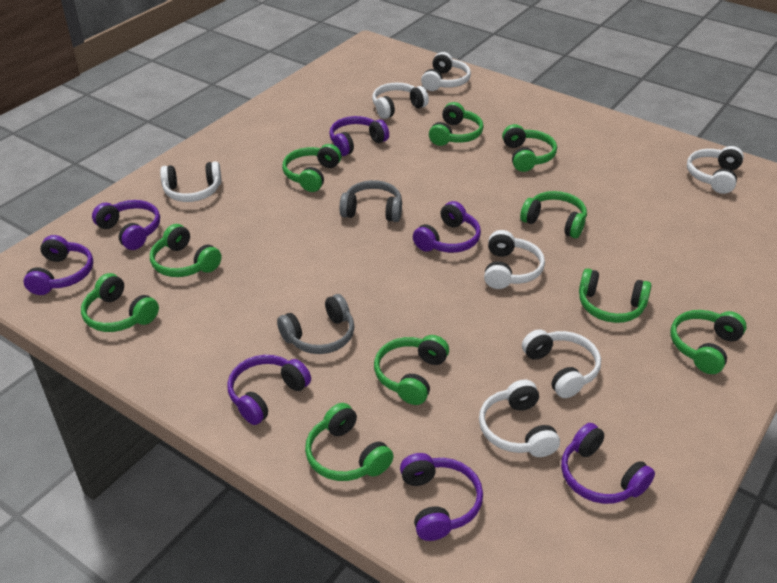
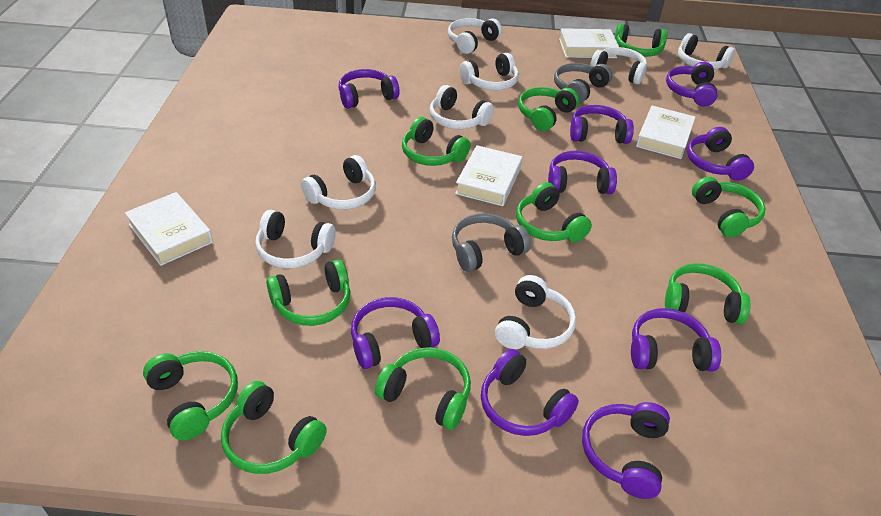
purple headphones: 7 -> 9
white book: 0 -> 4
white headphones: 7 -> 8

